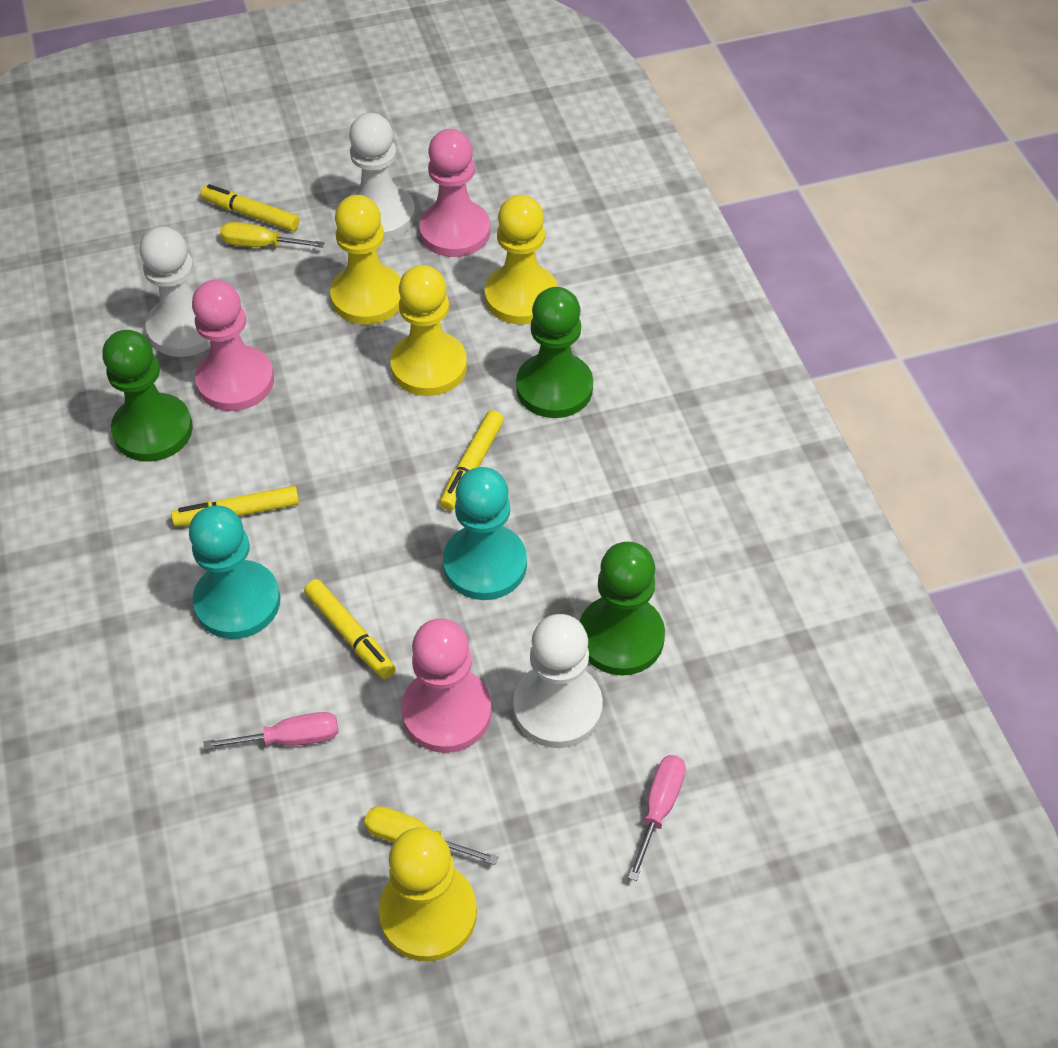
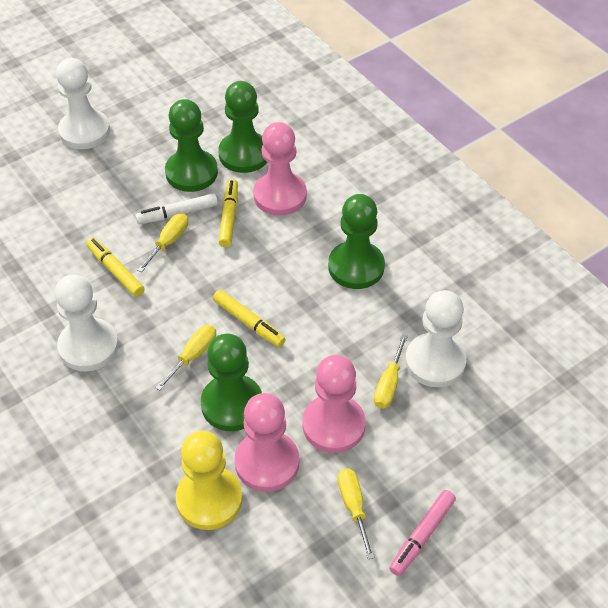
green pawn: 3 -> 4
pink marker: 0 -> 1
pink screwdriver: 2 -> 0
turquoise pawn: 2 -> 0
white marker: 0 -> 1
yellow marker: 4 -> 3
yellow pawn: 4 -> 1
yellow screwdriver: 2 -> 4

